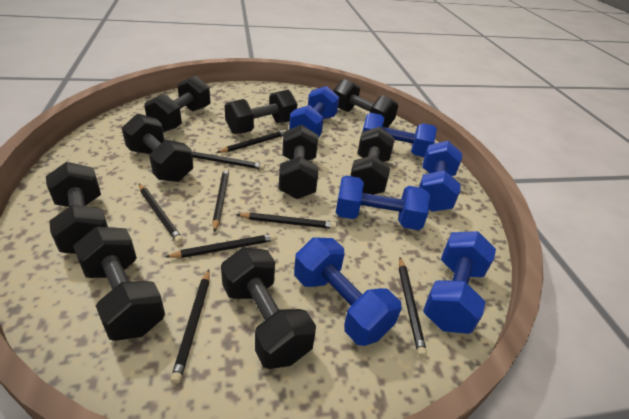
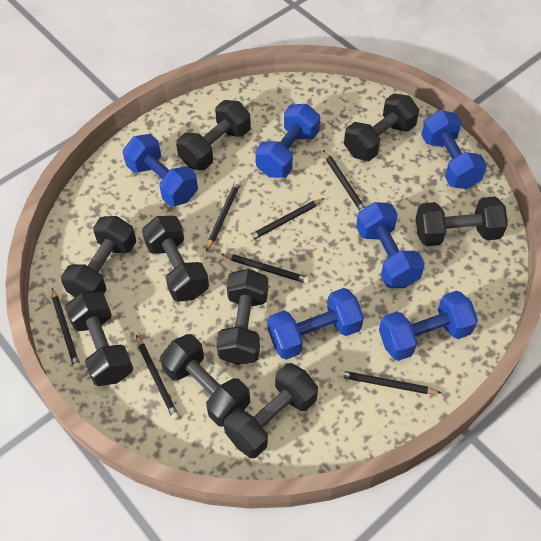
black pencil: 8 -> 7

